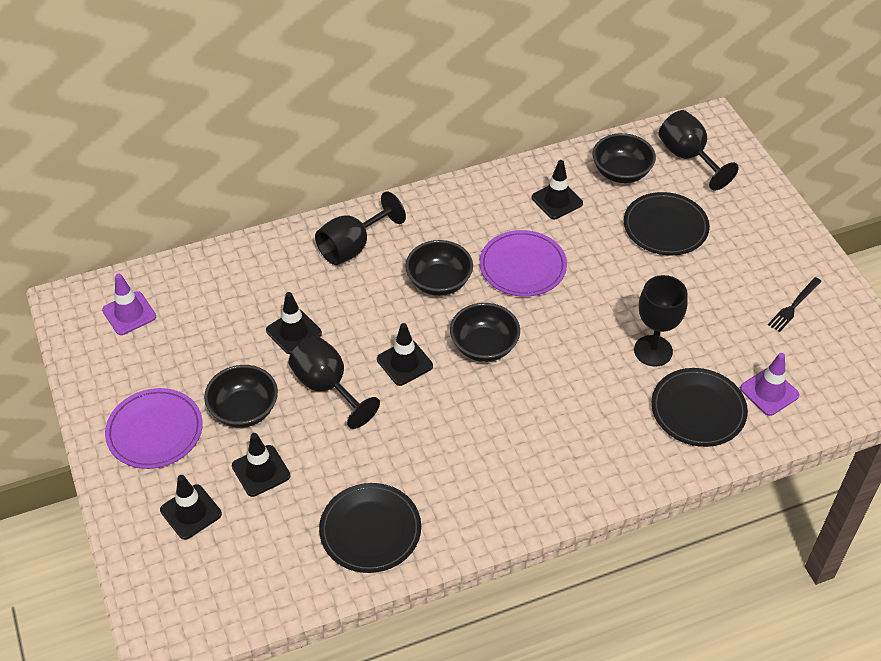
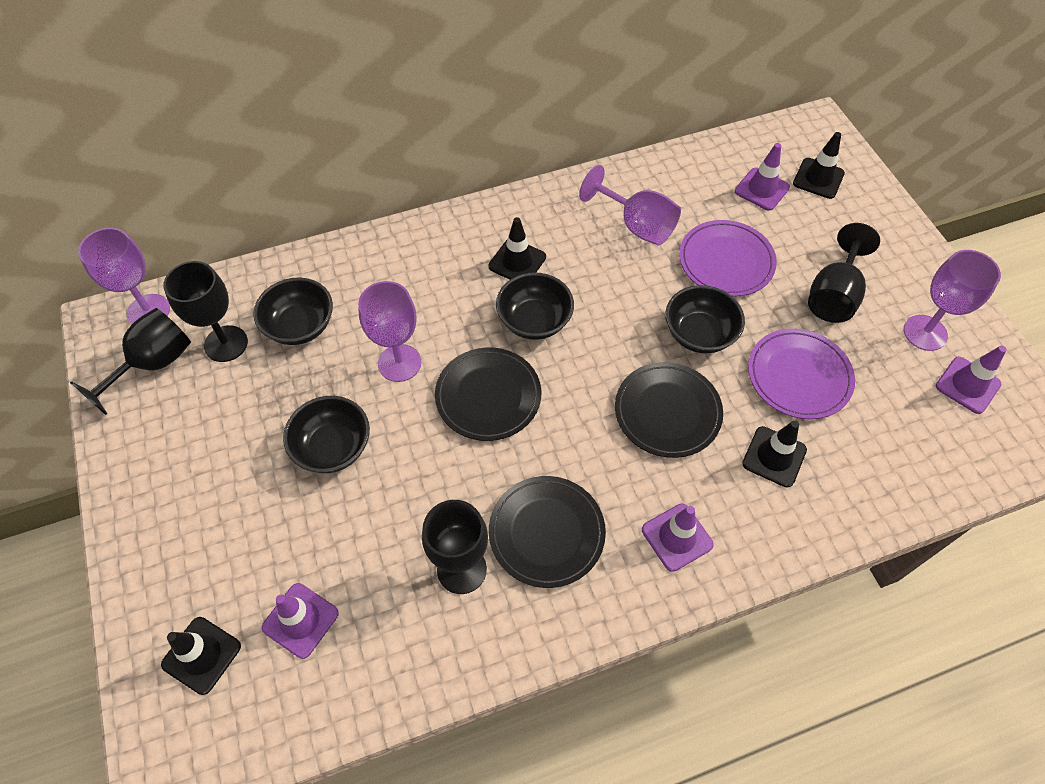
black fork: 1 -> 0
black traffic cone: 5 -> 4
purple goblet: 0 -> 4
purple traffic cone: 2 -> 4

